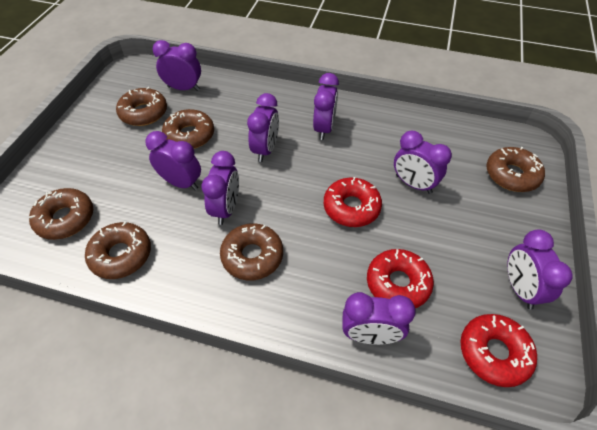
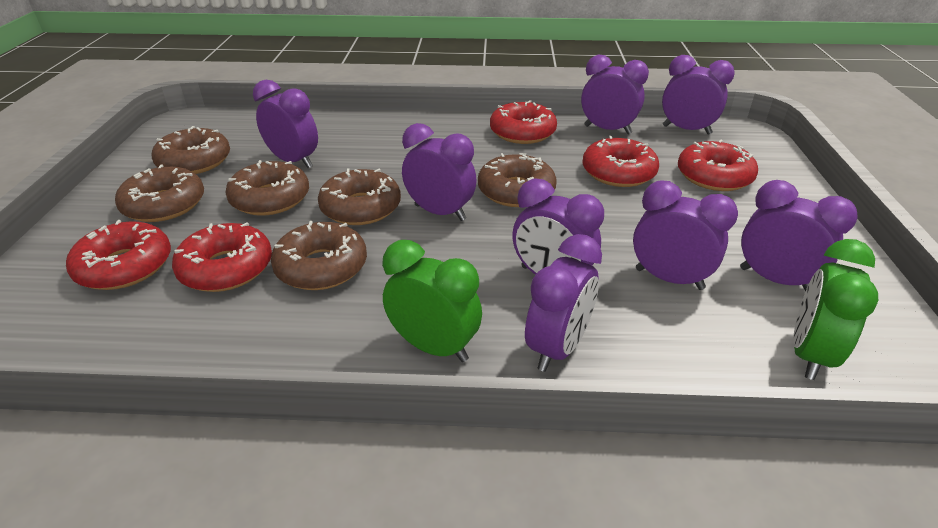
green clock: 0 -> 2
red donut: 3 -> 5

